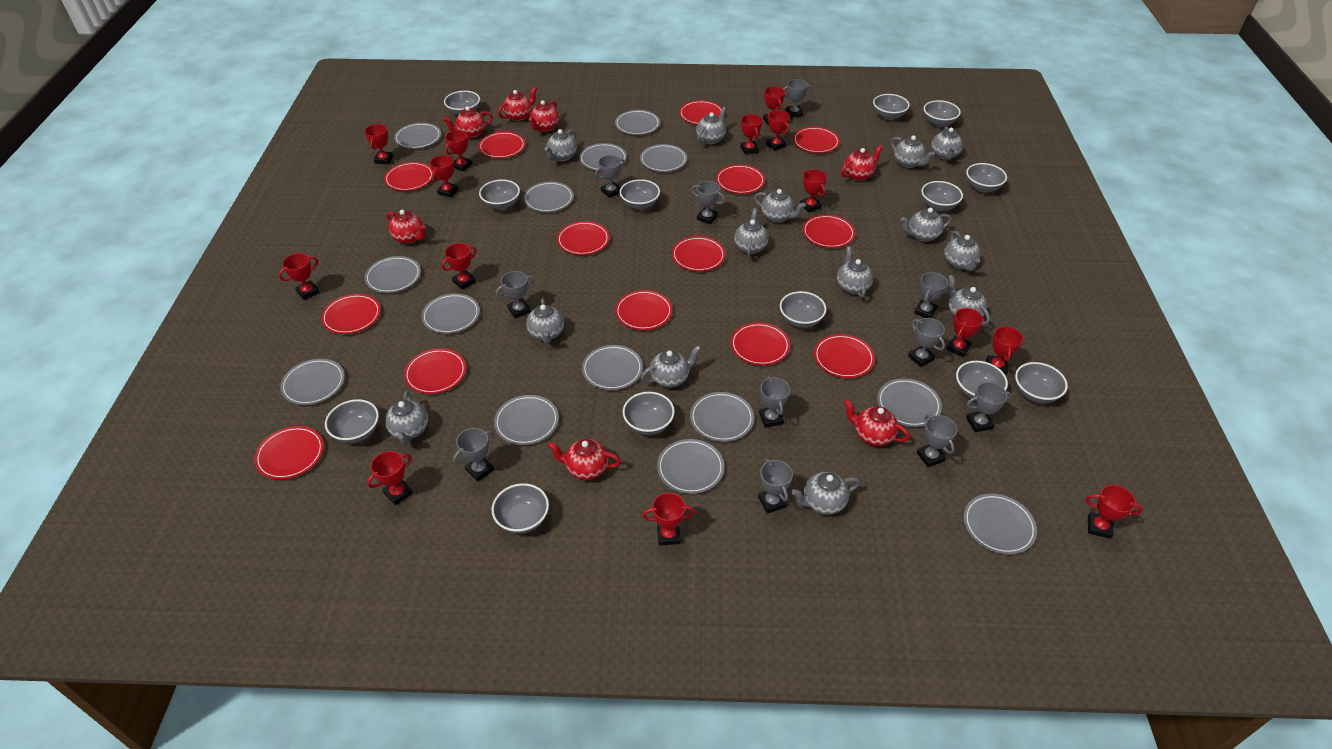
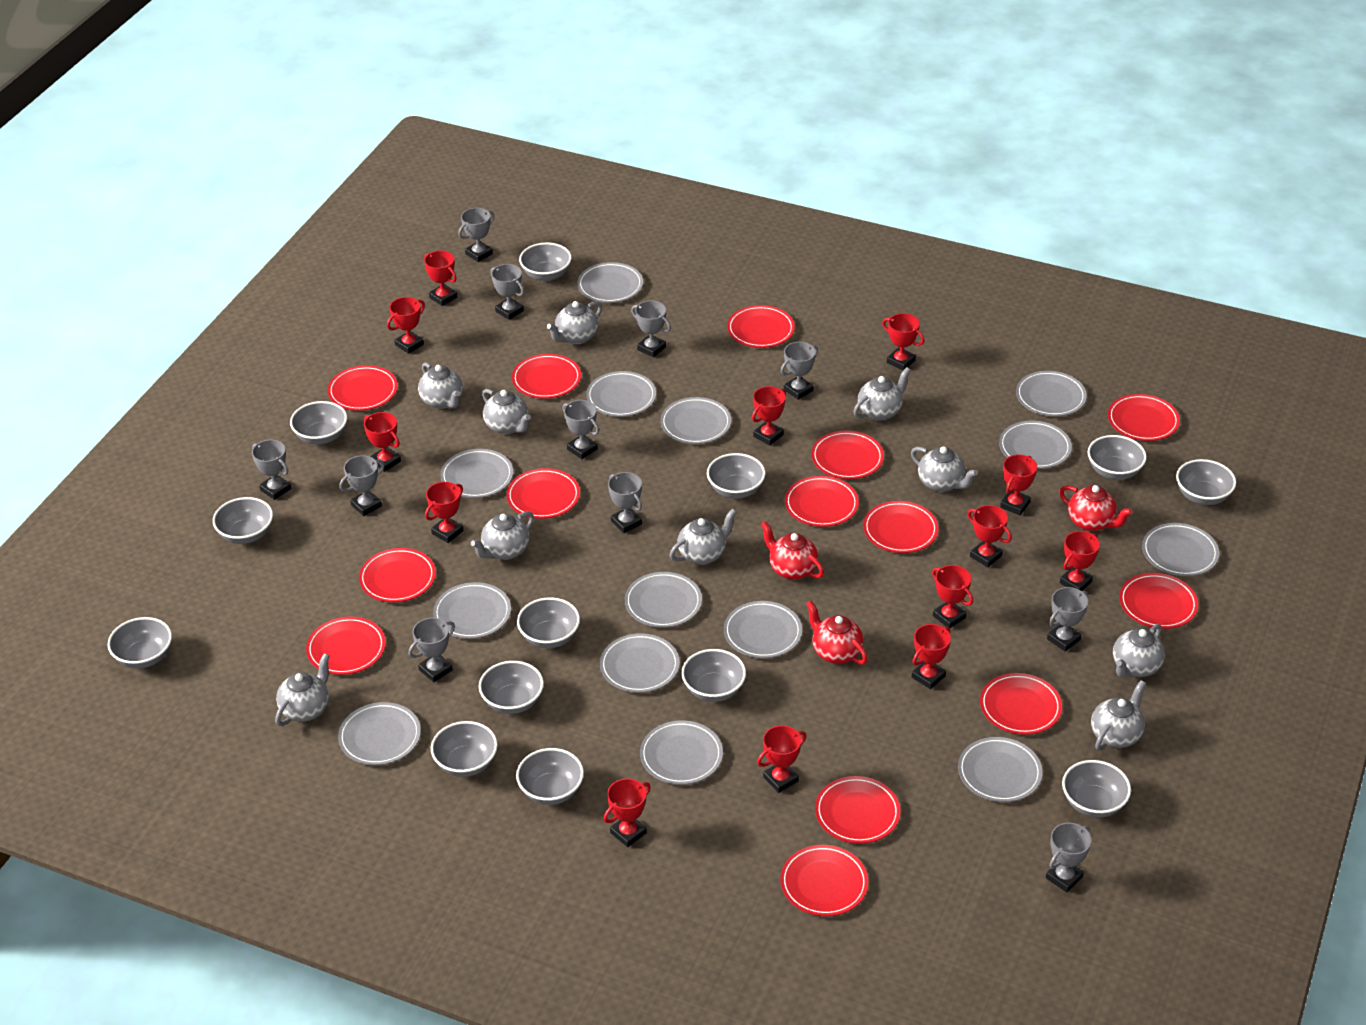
grey teapot: 14 -> 10
red teapot: 7 -> 3
red trophy: 14 -> 13

